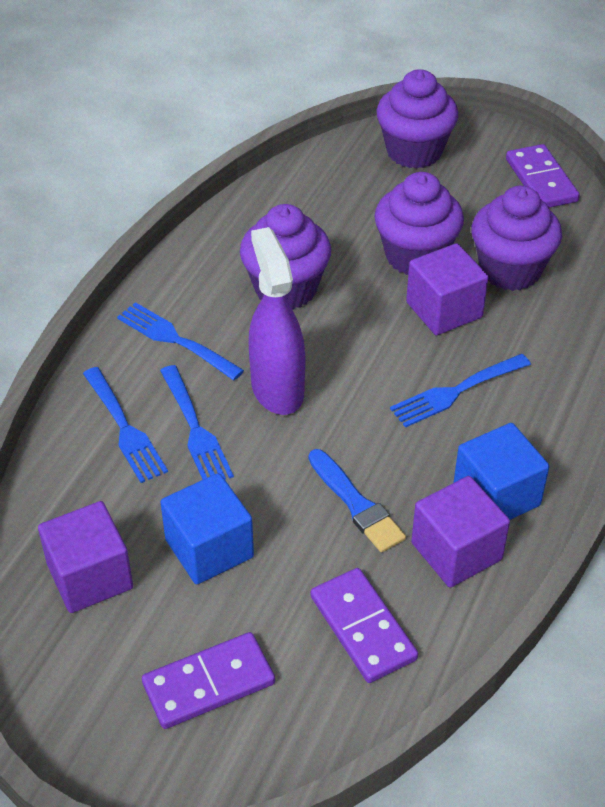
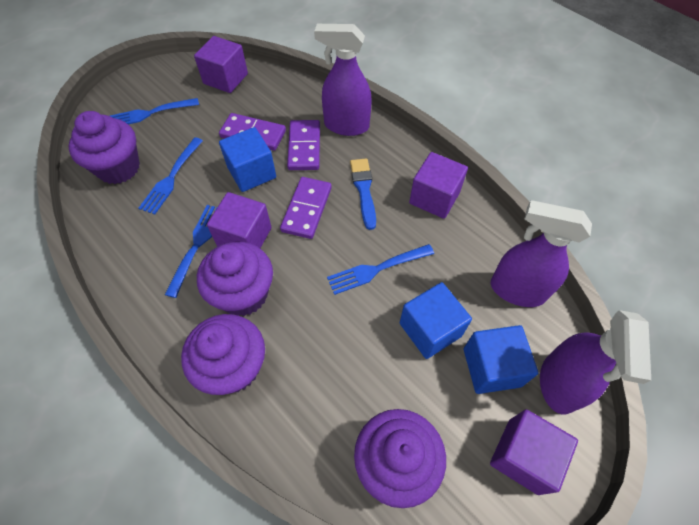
blue cube: 2 -> 3
purple cube: 3 -> 4
purple spray bottle: 1 -> 3

